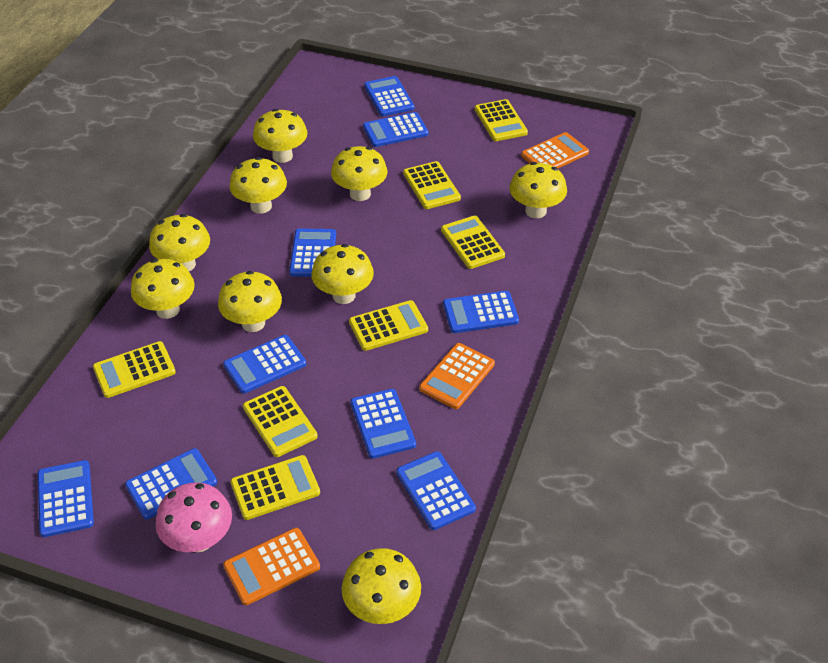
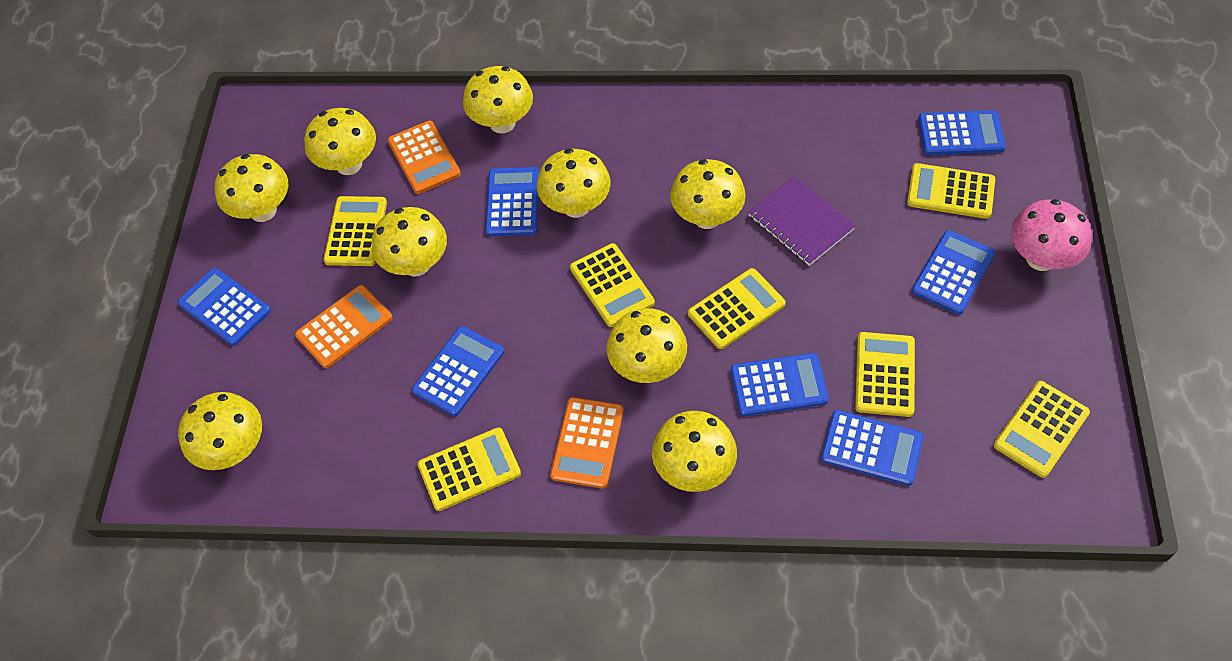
blue calculator: 9 -> 7
purple notebook: 0 -> 1

